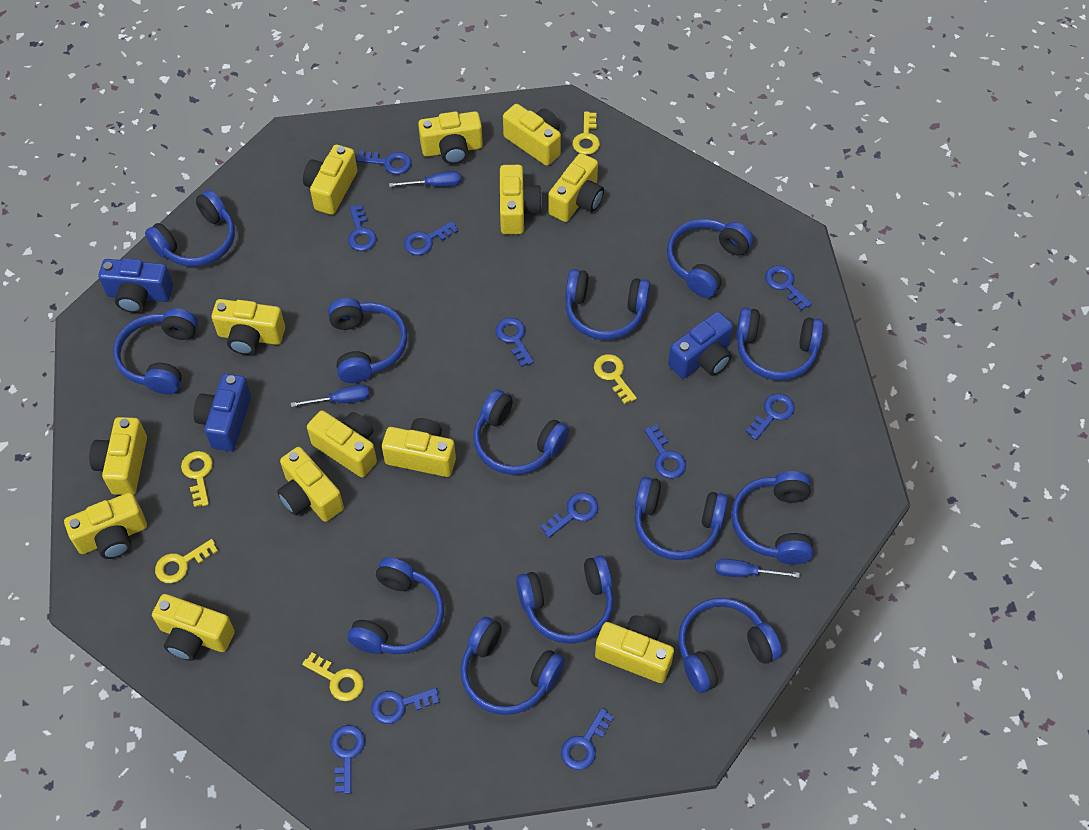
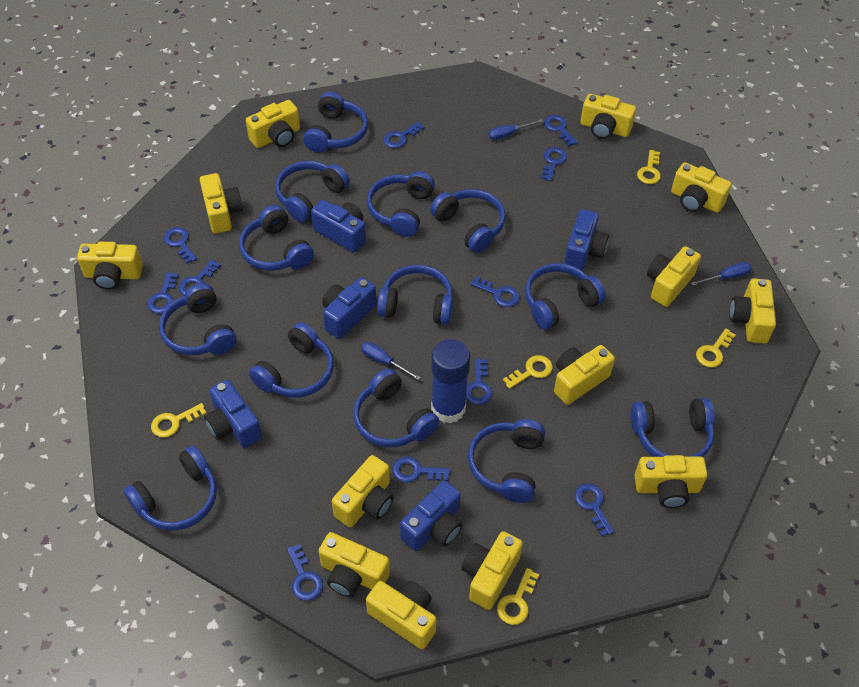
blue camera: 3 -> 5
blue glue stick: 0 -> 1

